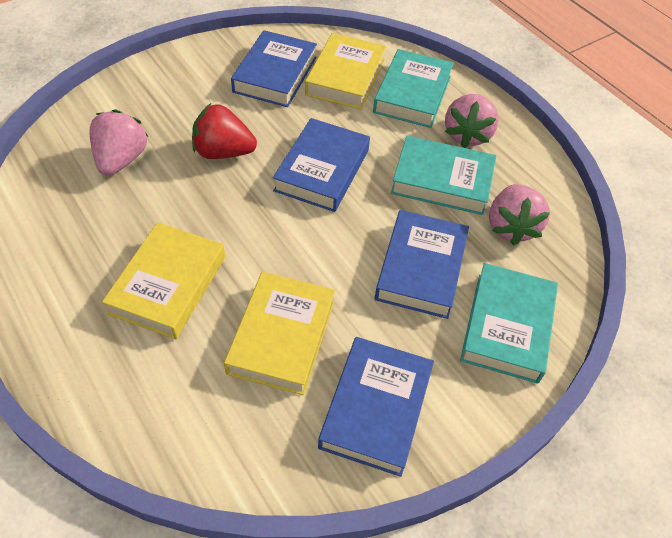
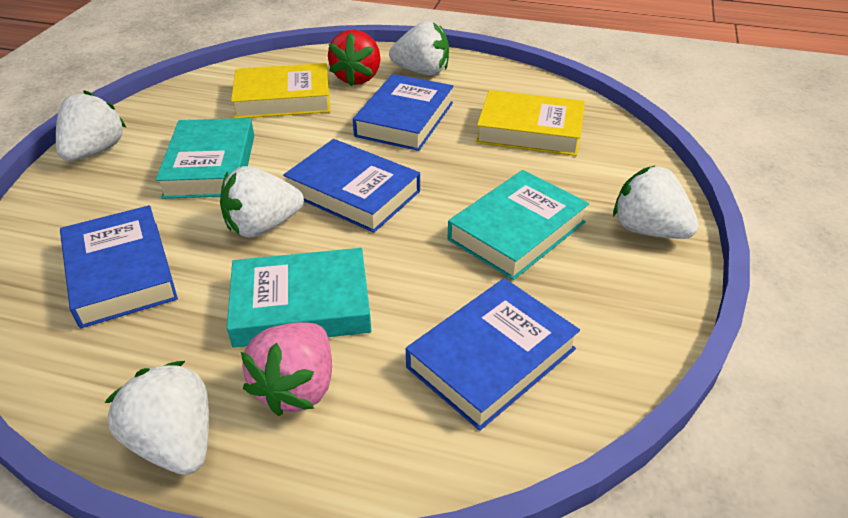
pink strawberry: 3 -> 1
white strawberry: 0 -> 5
yellow book: 3 -> 2

